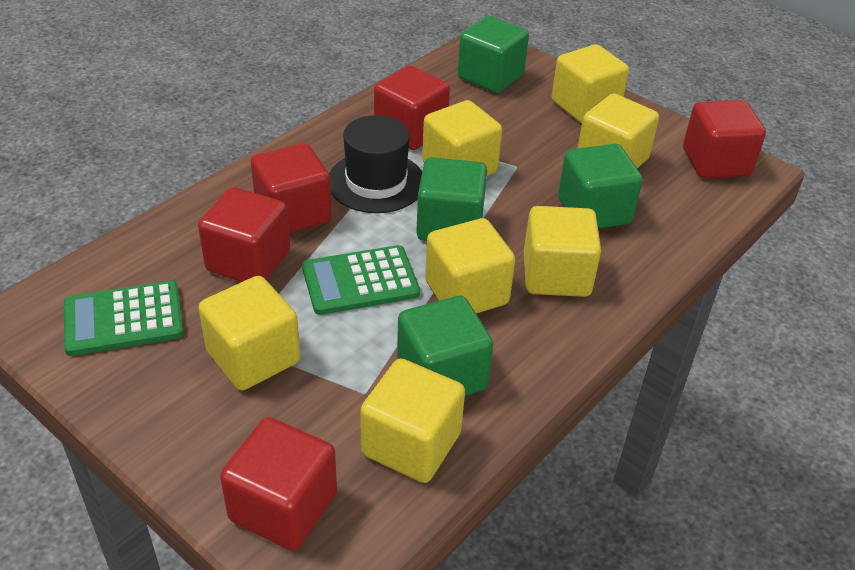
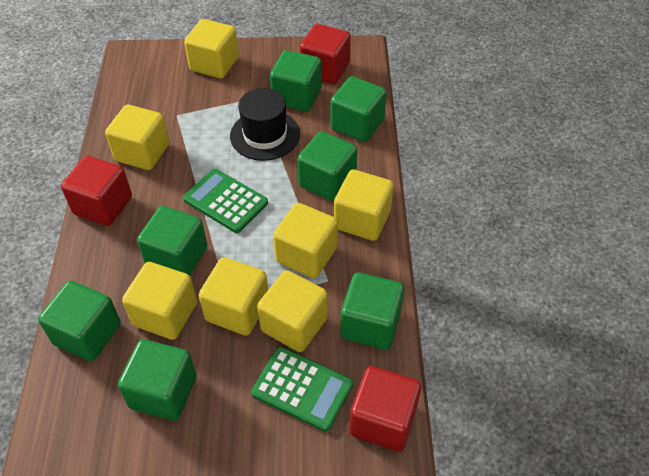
green cube: 4 -> 7
red cube: 5 -> 3

